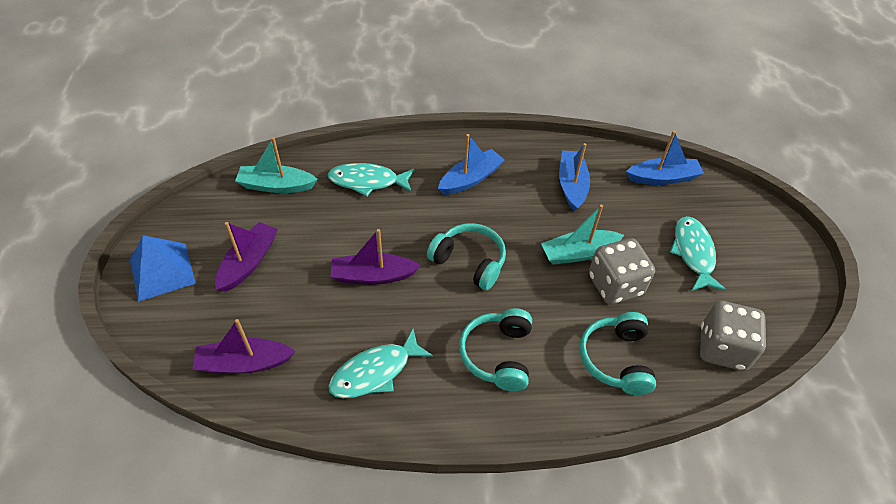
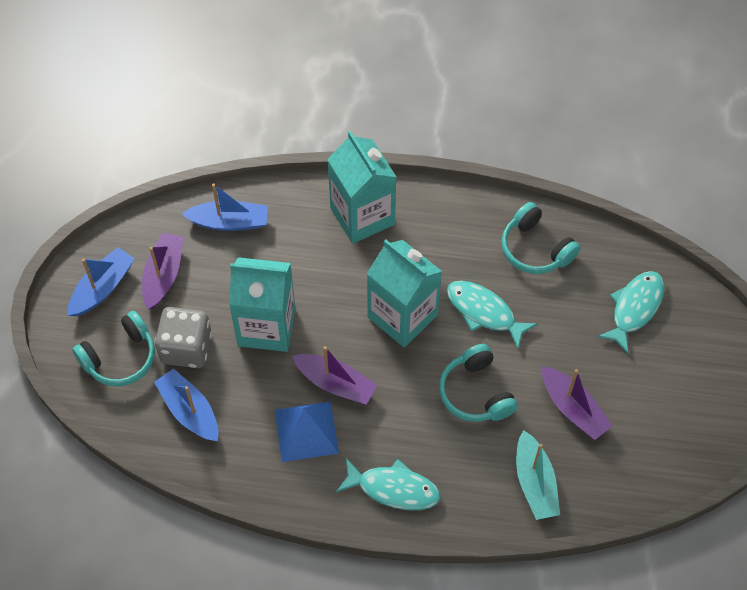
grey dice: 2 -> 1
turquoise boat: 2 -> 1
turquoise carton: 0 -> 3

